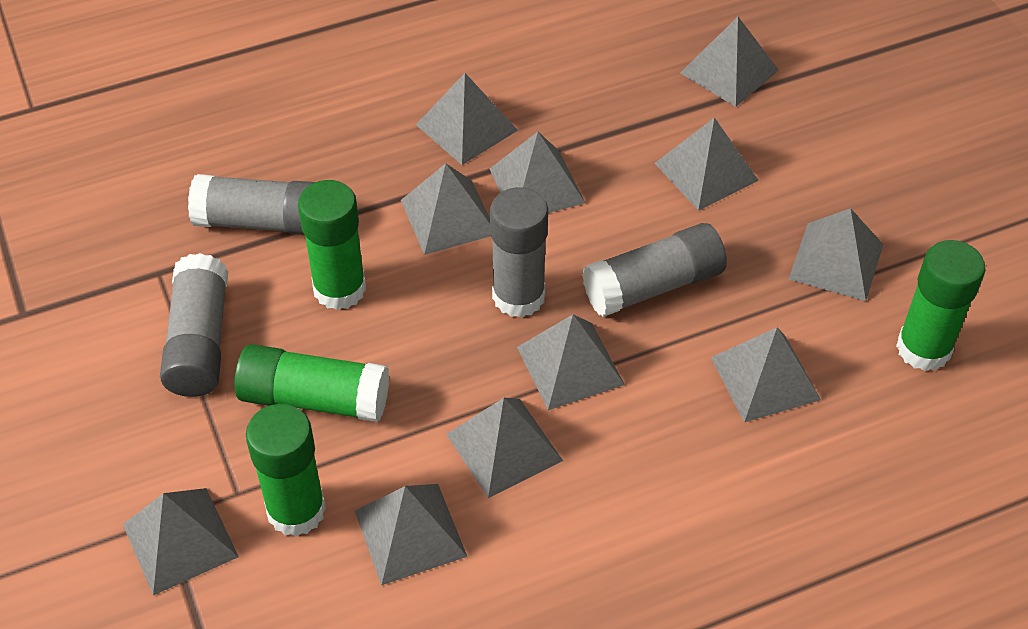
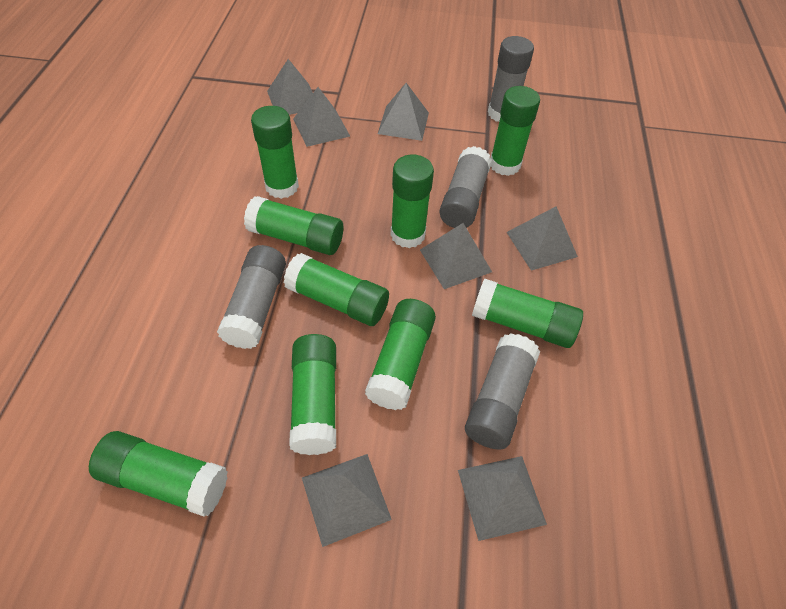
green glue stick: 4 -> 9
grey pyramid: 11 -> 7

